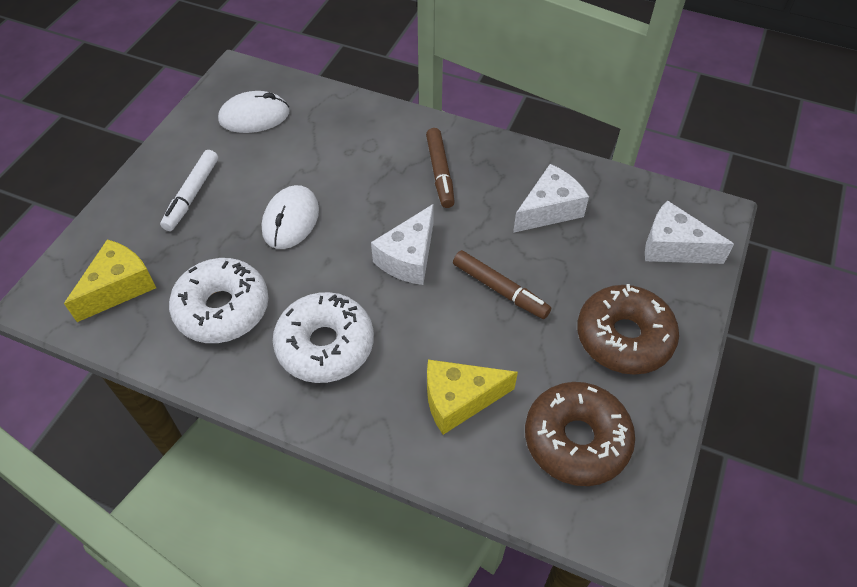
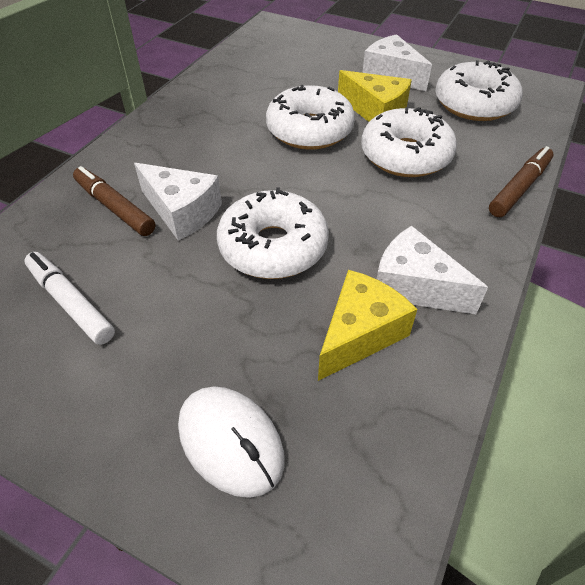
brown donut: 2 -> 0
white donut: 2 -> 4
white mouse: 2 -> 1

